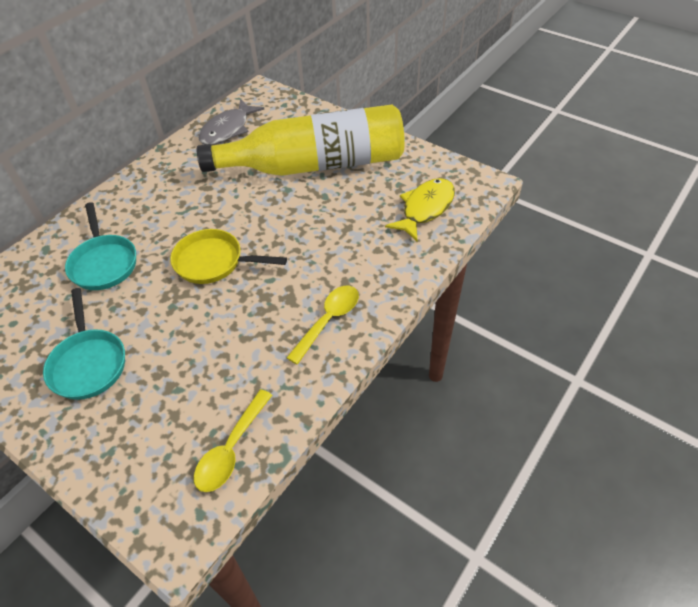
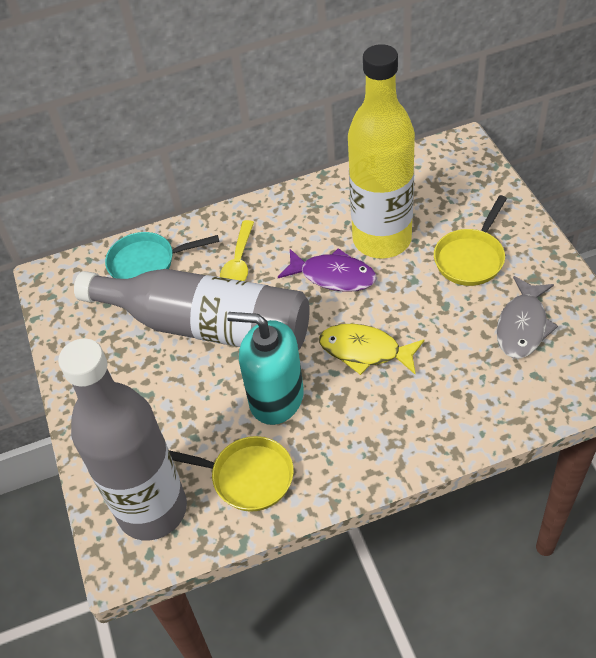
grey bottle: 0 -> 2
purple fish: 0 -> 1
turquoise pan: 2 -> 1
turquoise soap dispenser: 0 -> 1
yellow pan: 1 -> 2
yellow spoon: 2 -> 1

